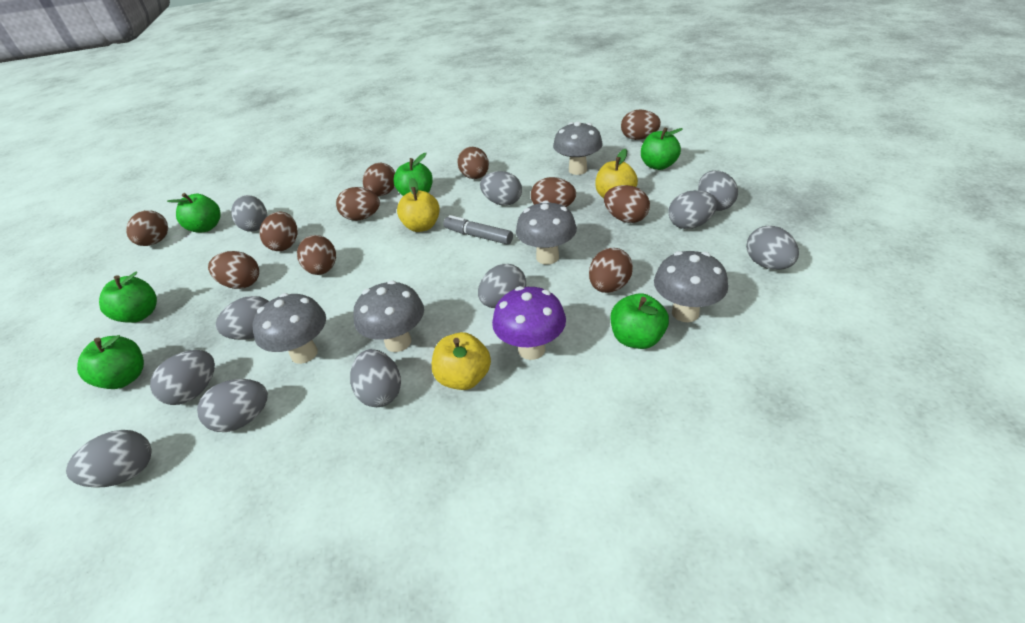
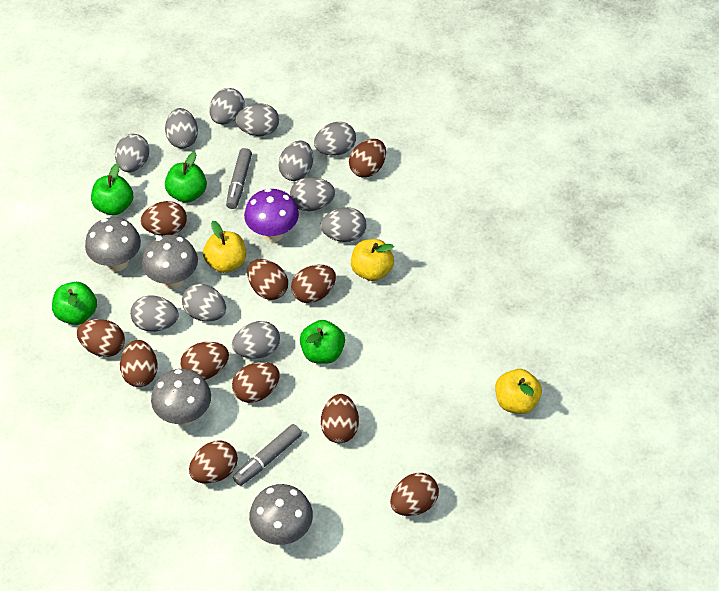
green apple: 6 -> 4
grey marker: 1 -> 2
grey mushroom: 5 -> 4

